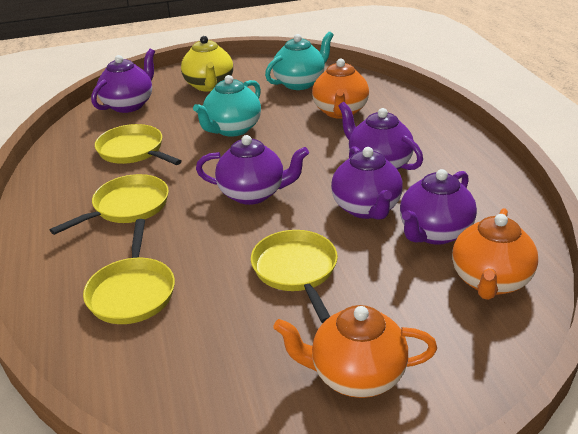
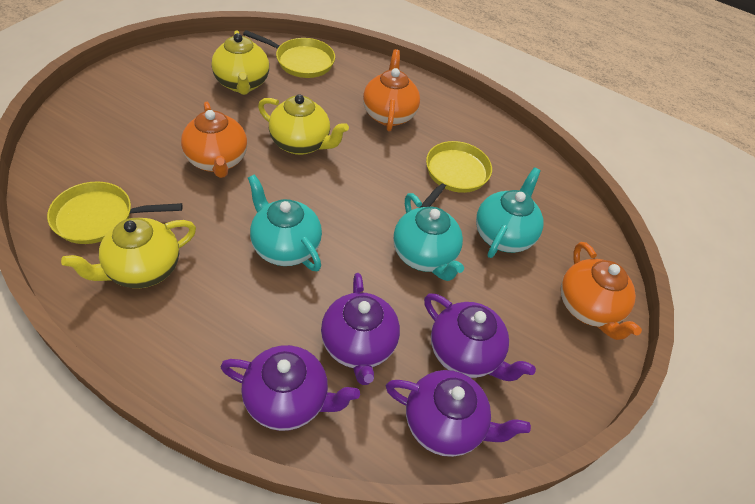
purple teapot: 5 -> 4
turquoise teapot: 2 -> 3
yellow pan: 4 -> 3
yellow teapot: 1 -> 3

